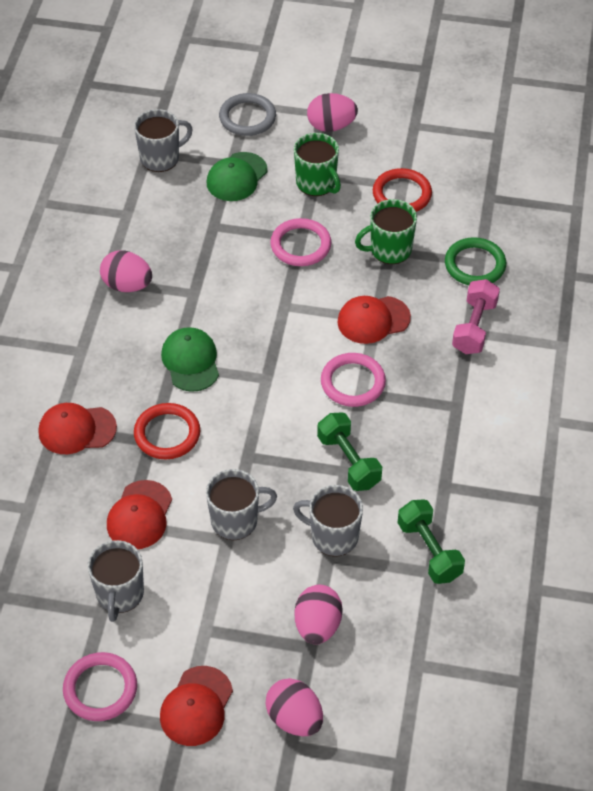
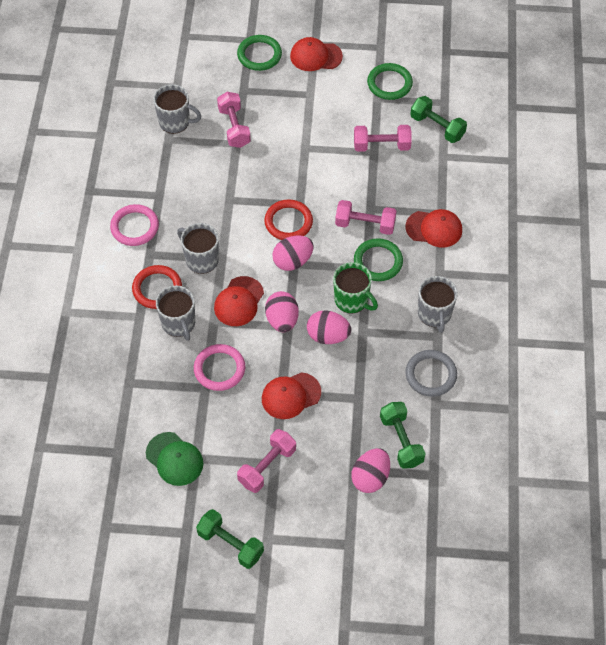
green cap: 2 -> 1
green dumbbell: 2 -> 3
green mug: 2 -> 1
green ring: 1 -> 3
pink dumbbell: 1 -> 4
pink ring: 3 -> 2

